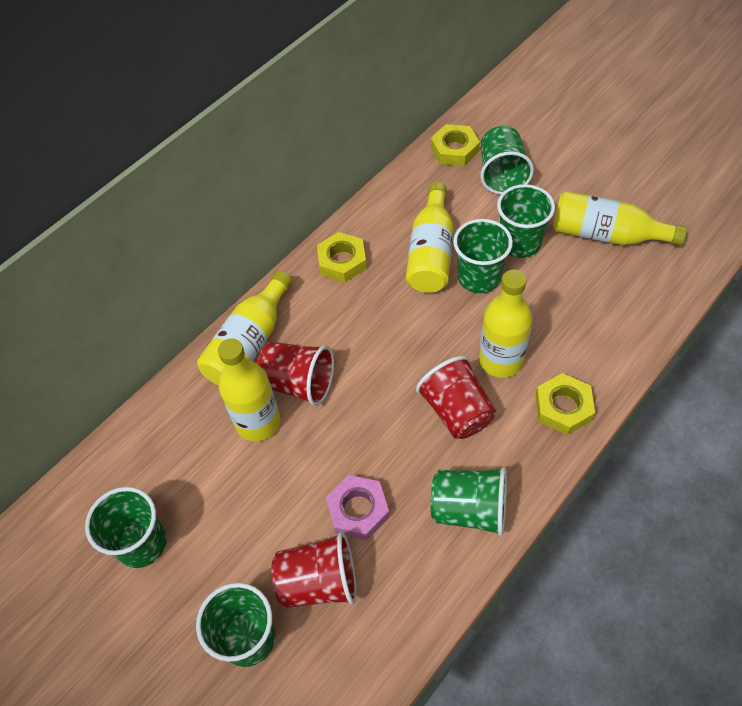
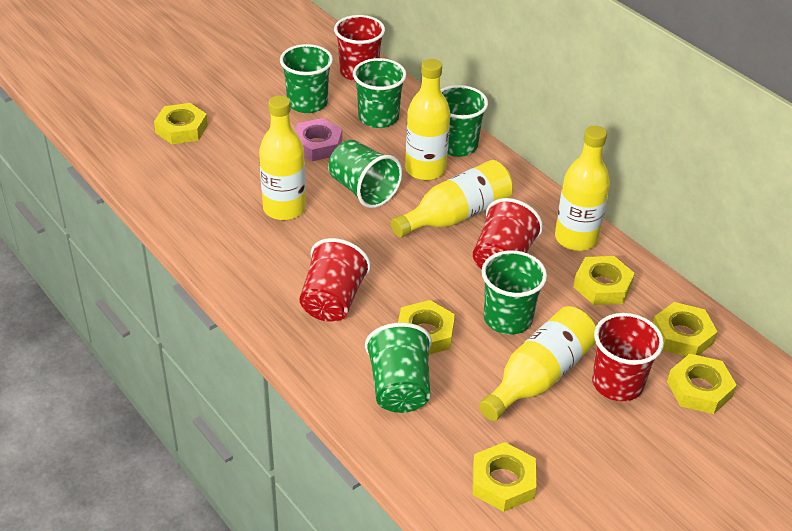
red cup: 3 -> 4
yellow nut: 3 -> 6

